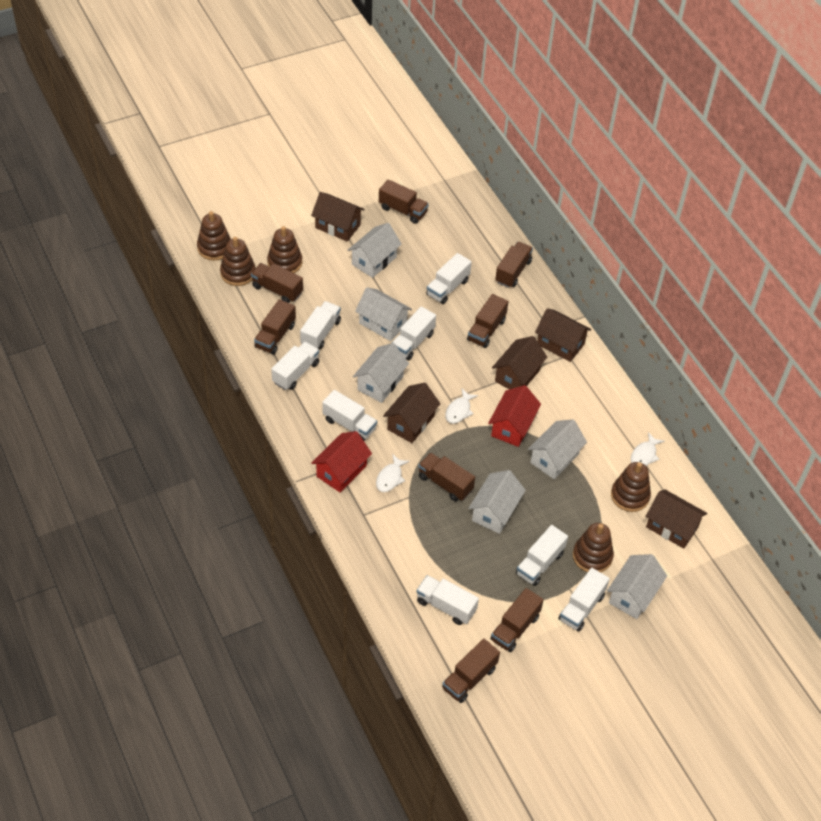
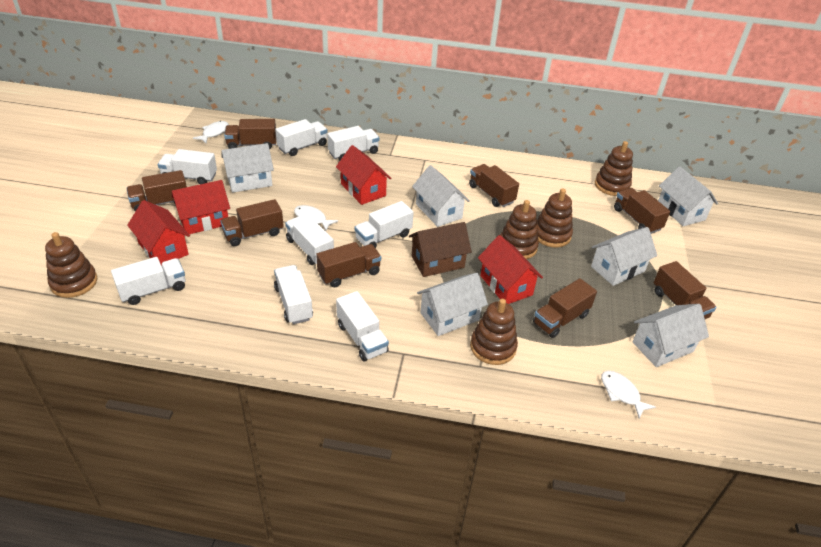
brown house: 5 -> 1
red house: 2 -> 4

